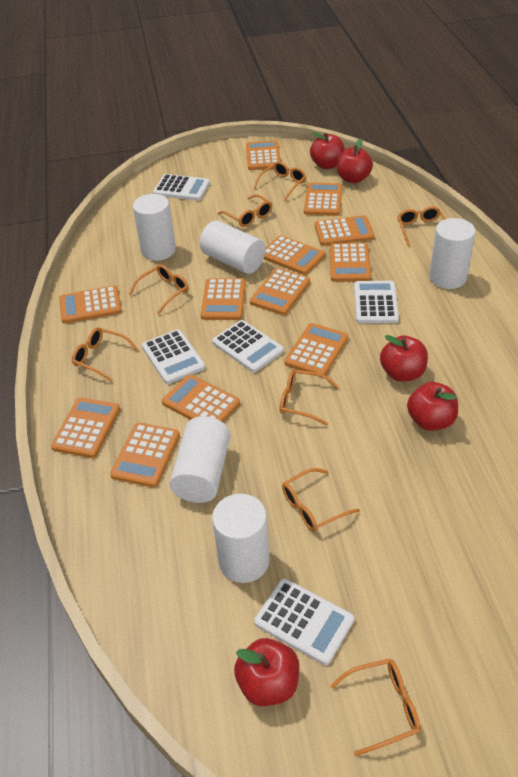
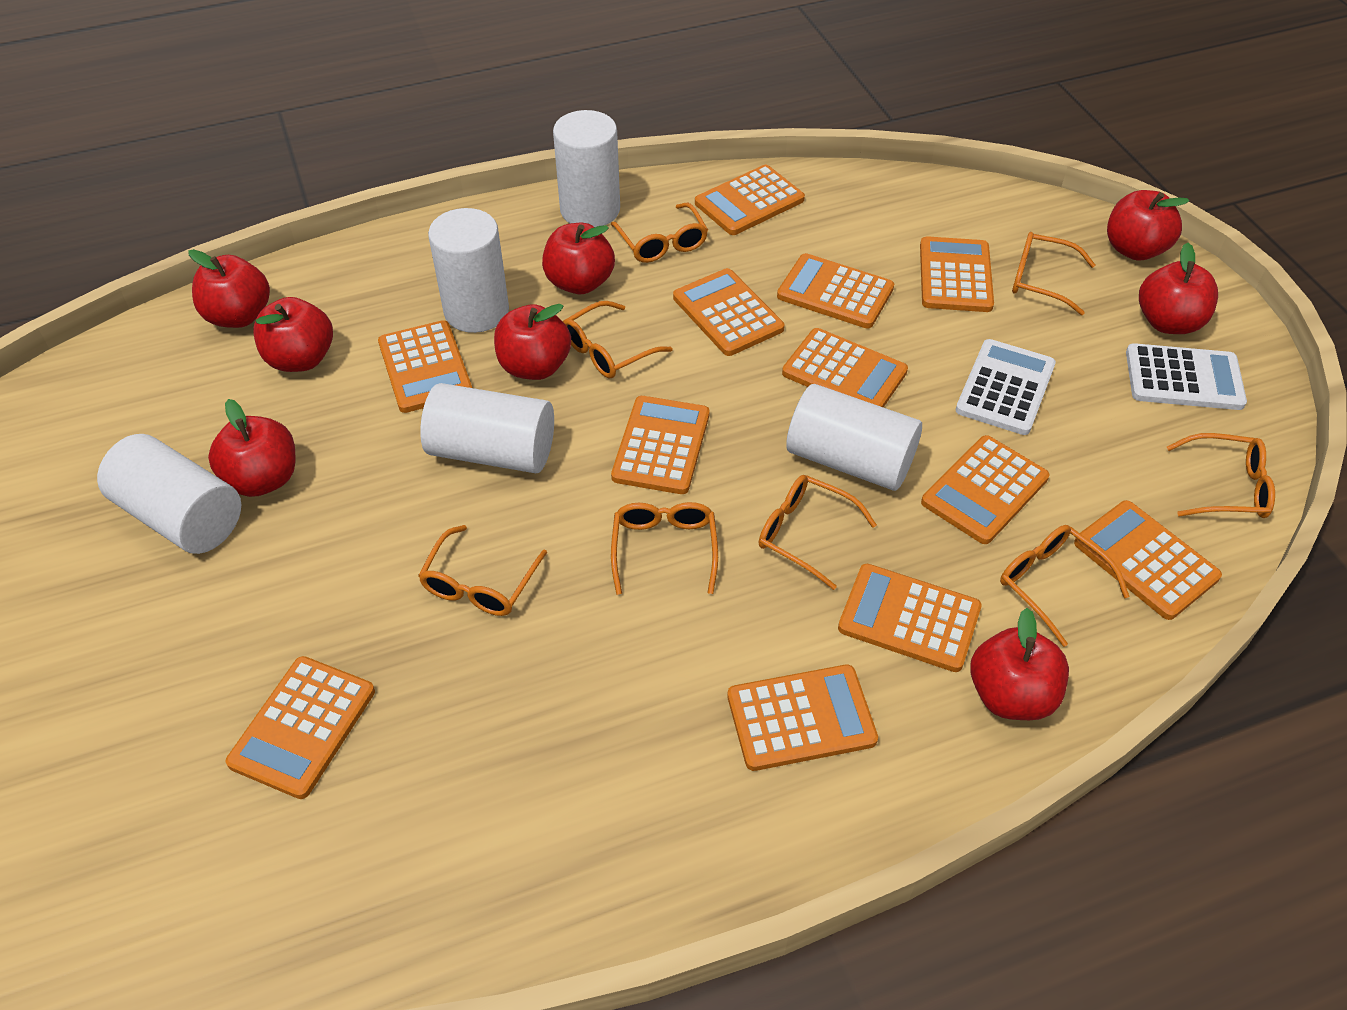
red apple: 5 -> 8
white calculator: 5 -> 2

